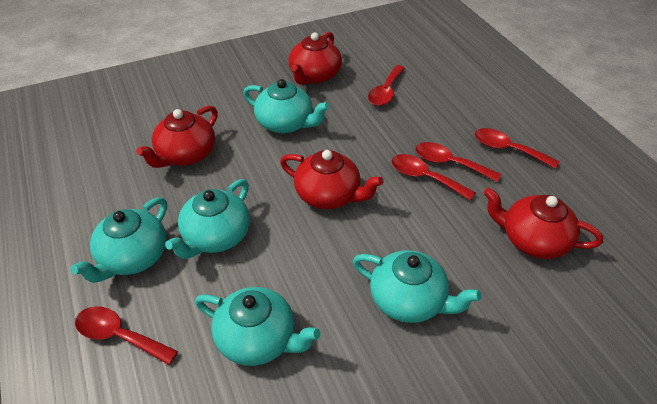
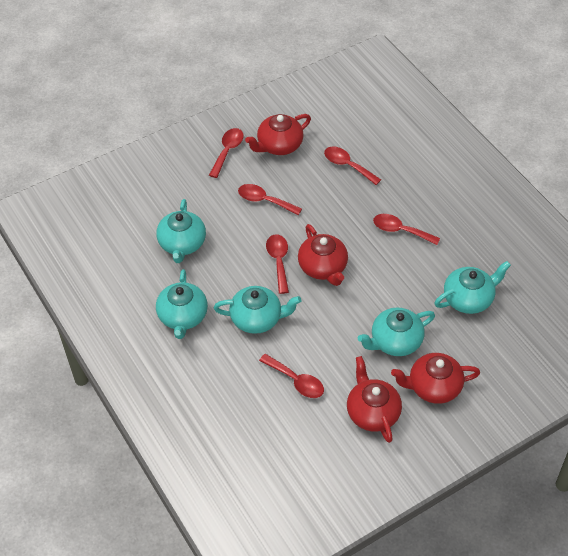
red spoon: 5 -> 6

